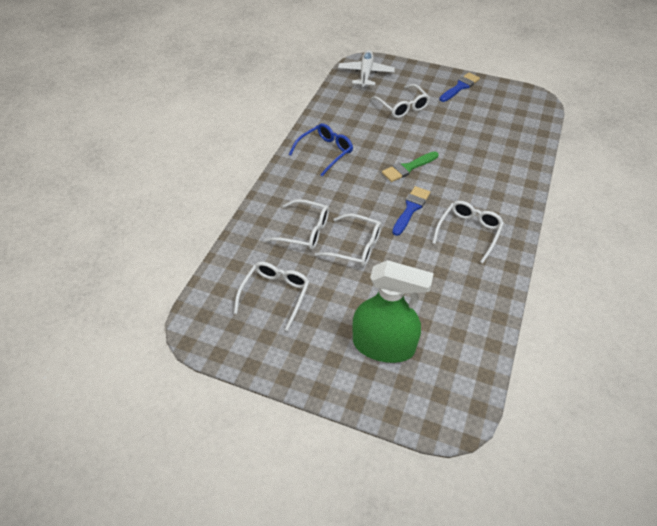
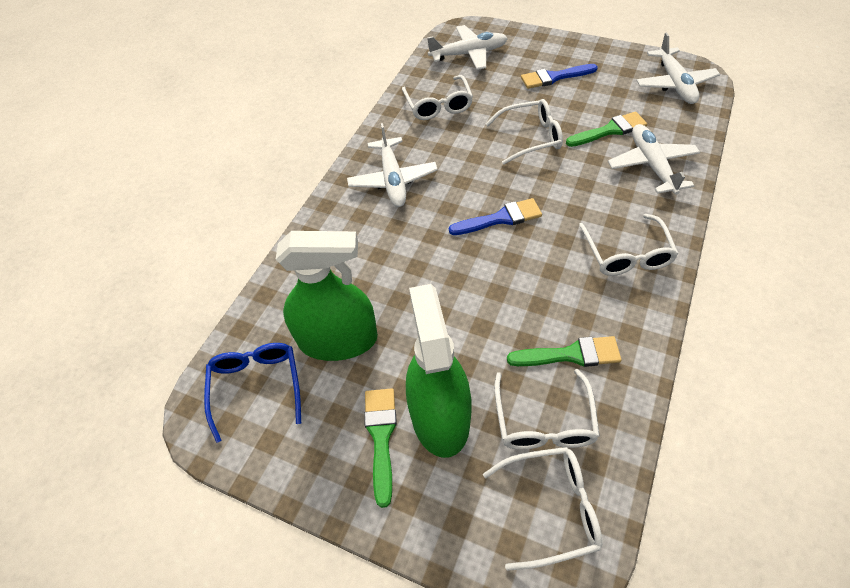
green brush: 1 -> 3
green spray bottle: 1 -> 2
white plane: 1 -> 4

